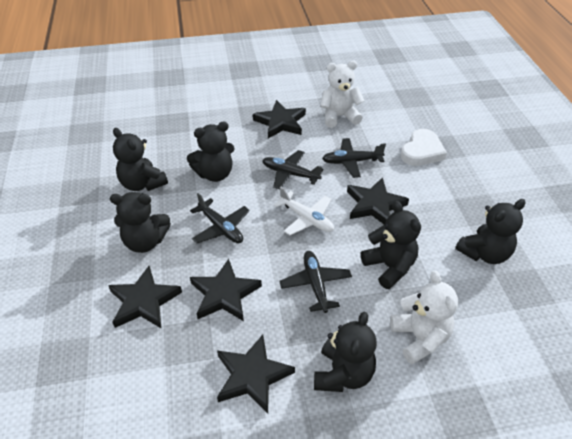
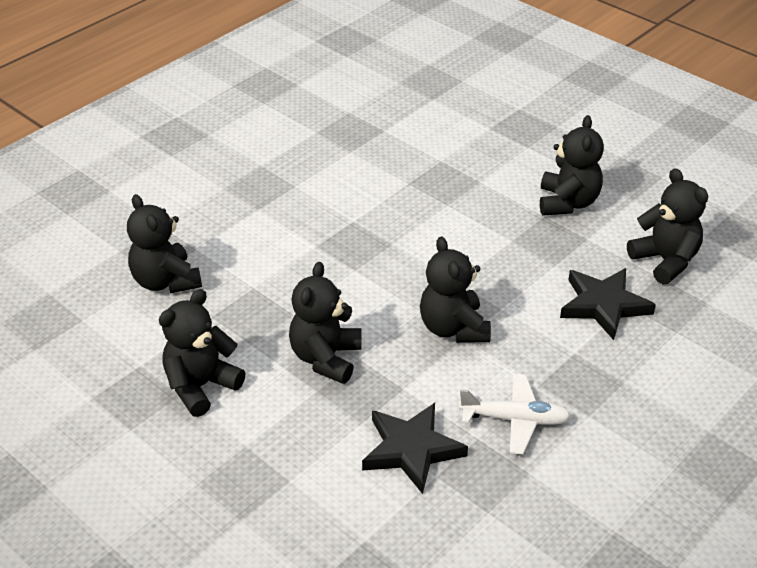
black plane: 4 -> 0
black star: 5 -> 2
white heart: 1 -> 0
white teddy bear: 2 -> 0

